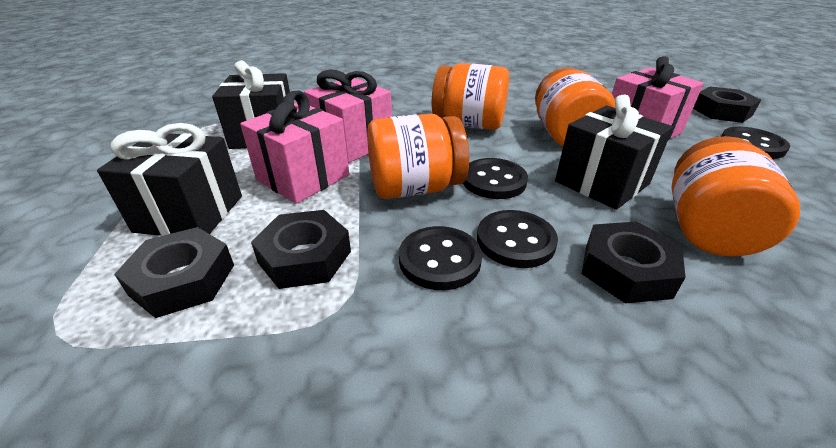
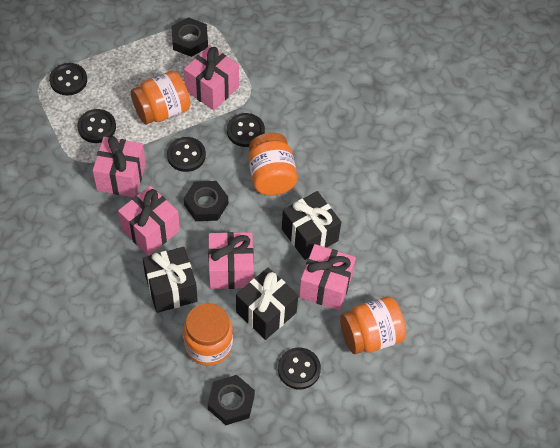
black button: 4 -> 5
black nut: 4 -> 3
pink gift: 3 -> 5

